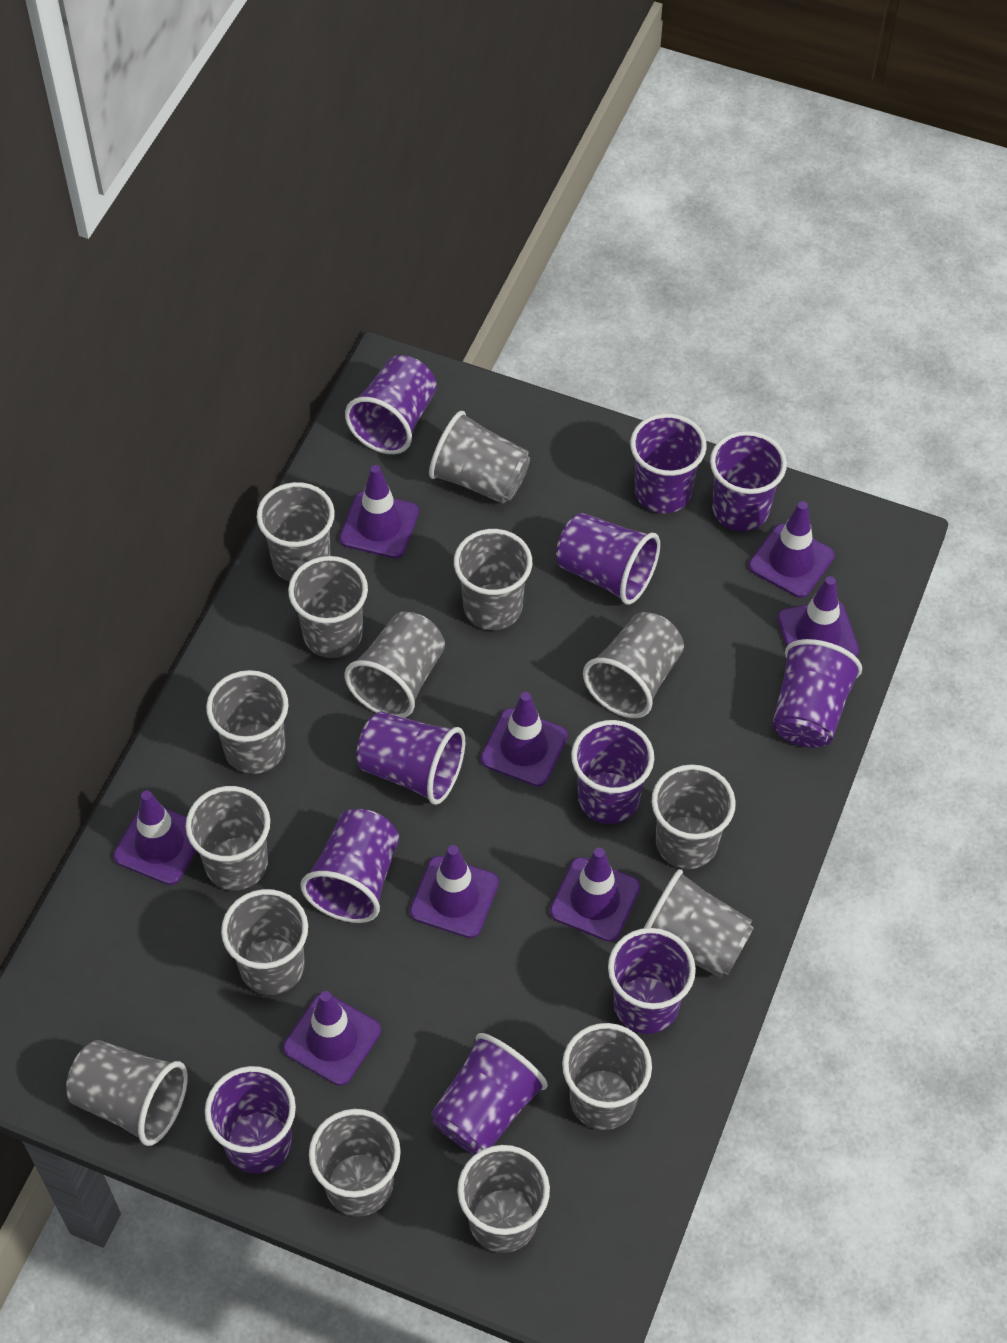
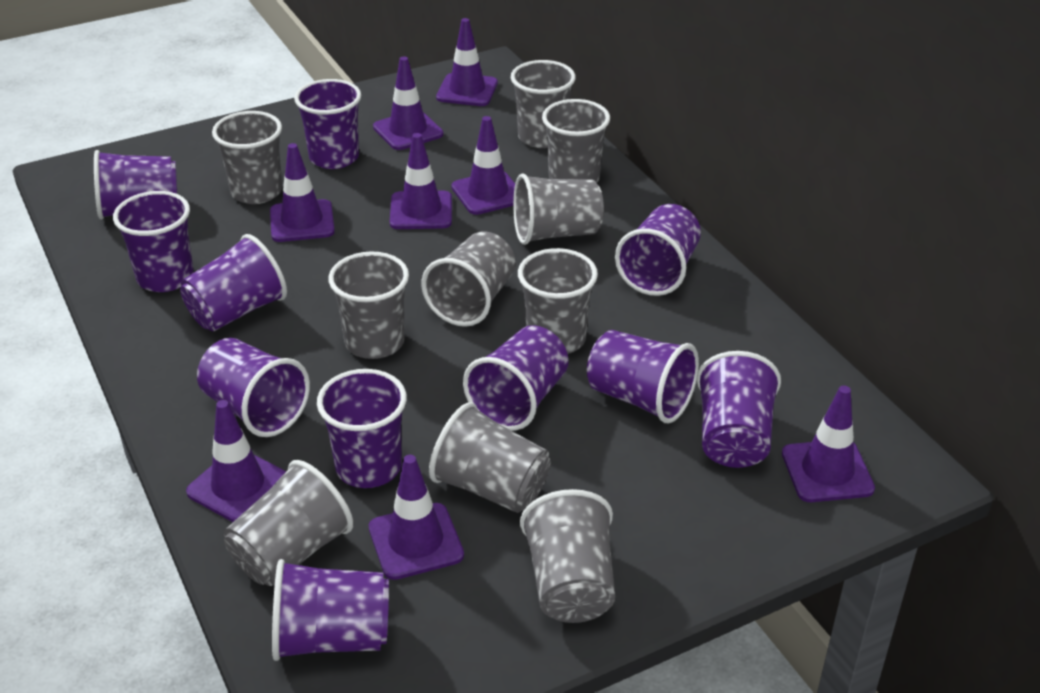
grey cup: 15 -> 10

